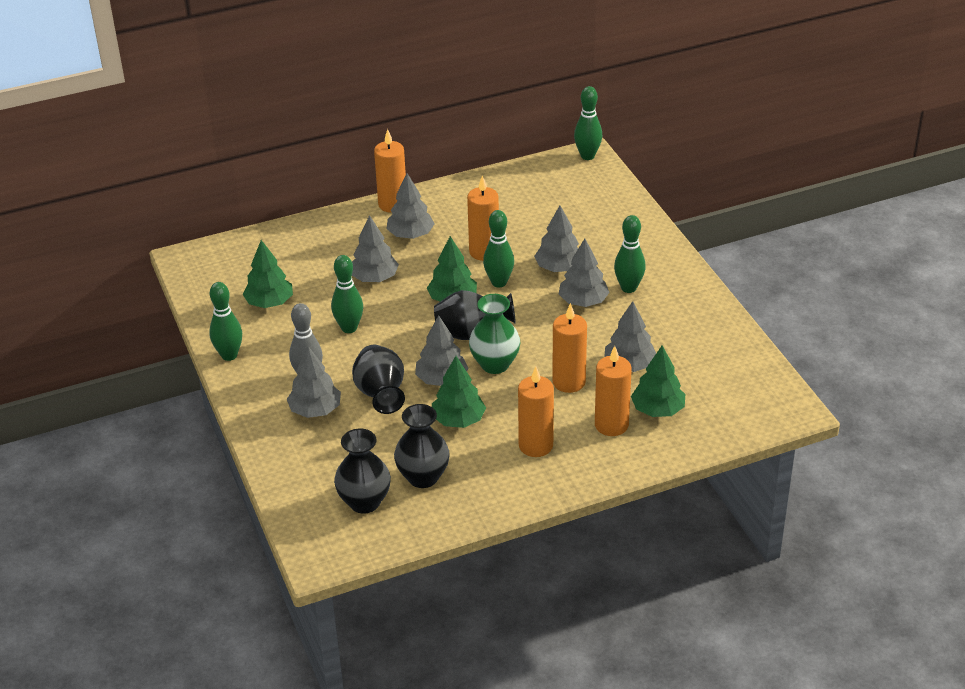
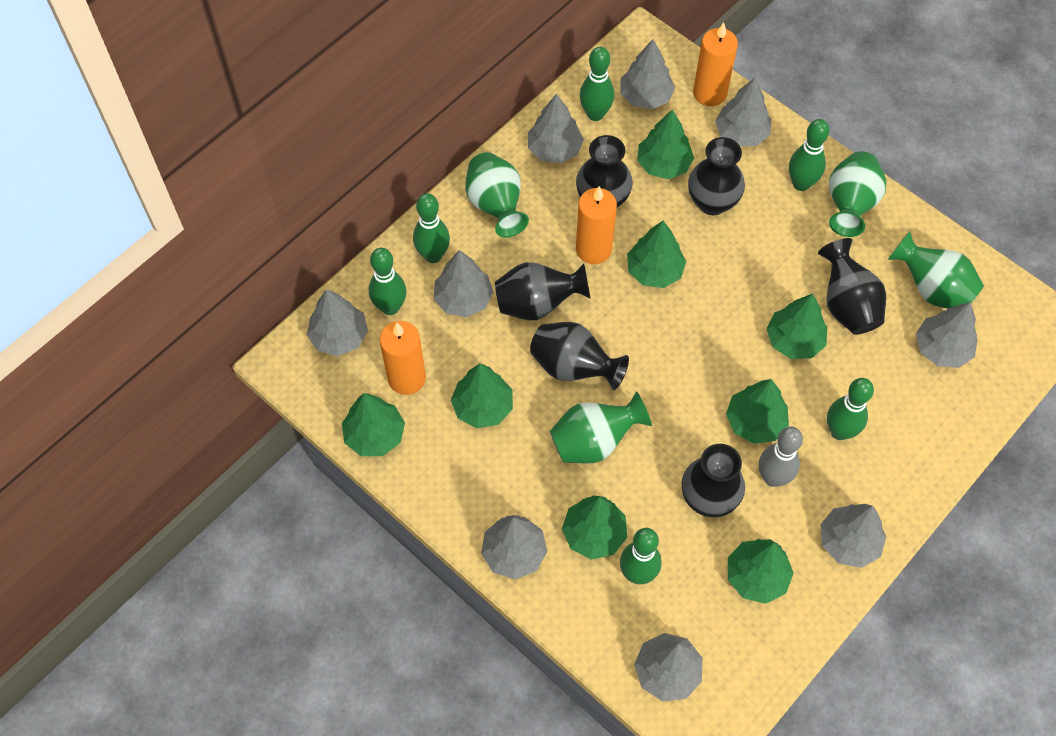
black vase: 4 -> 6
green bowling pin: 5 -> 6
green tree: 4 -> 8
green vase: 1 -> 4
grey tree: 7 -> 9
orange candle: 5 -> 3

